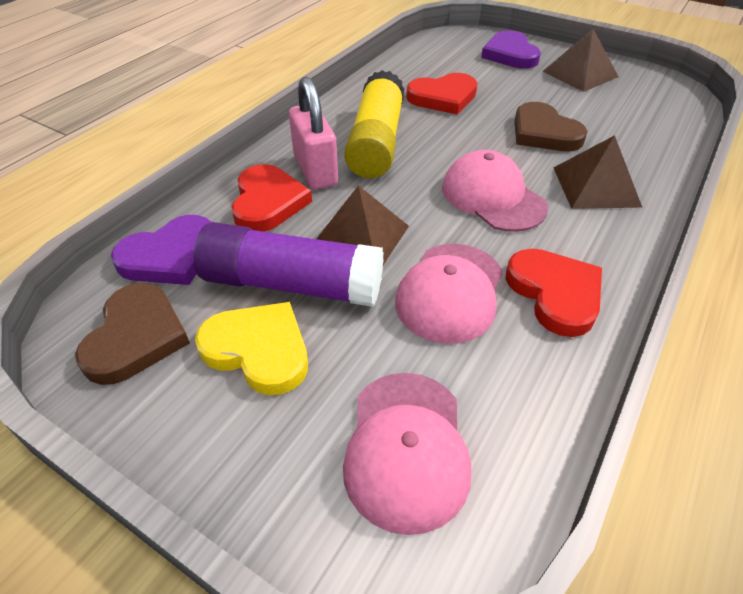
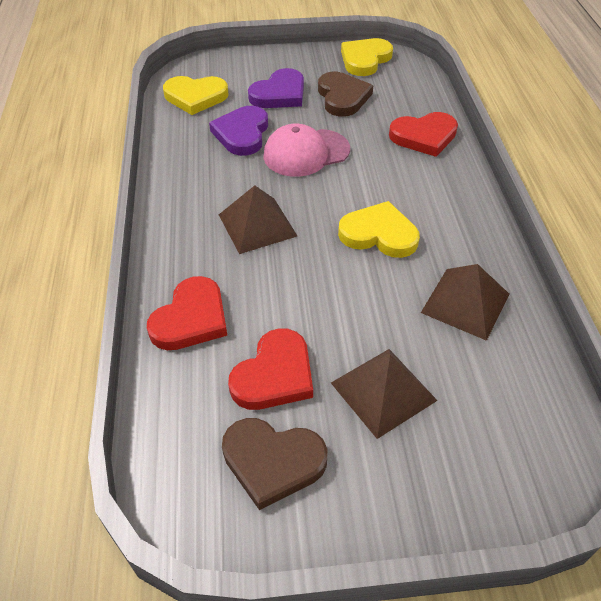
pink cap: 3 -> 1
pink padlock: 1 -> 0
purple glue stick: 1 -> 0
yellow glue stick: 1 -> 0
yellow heart: 1 -> 3

